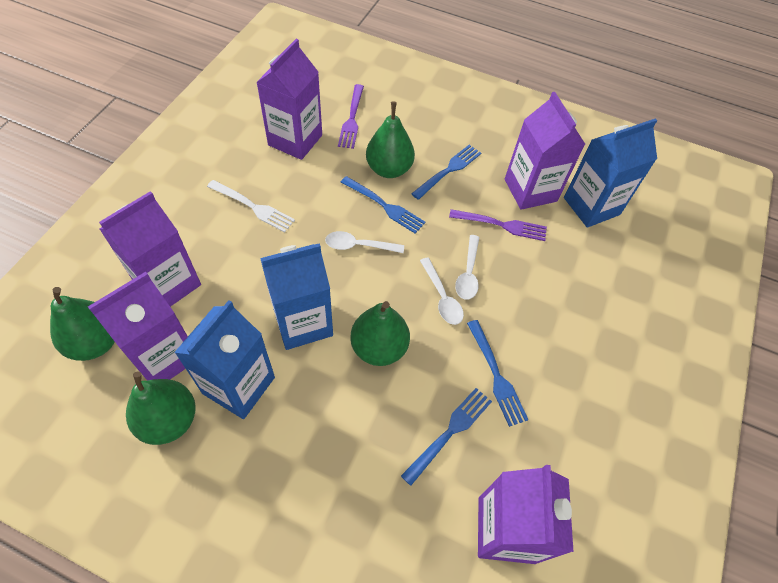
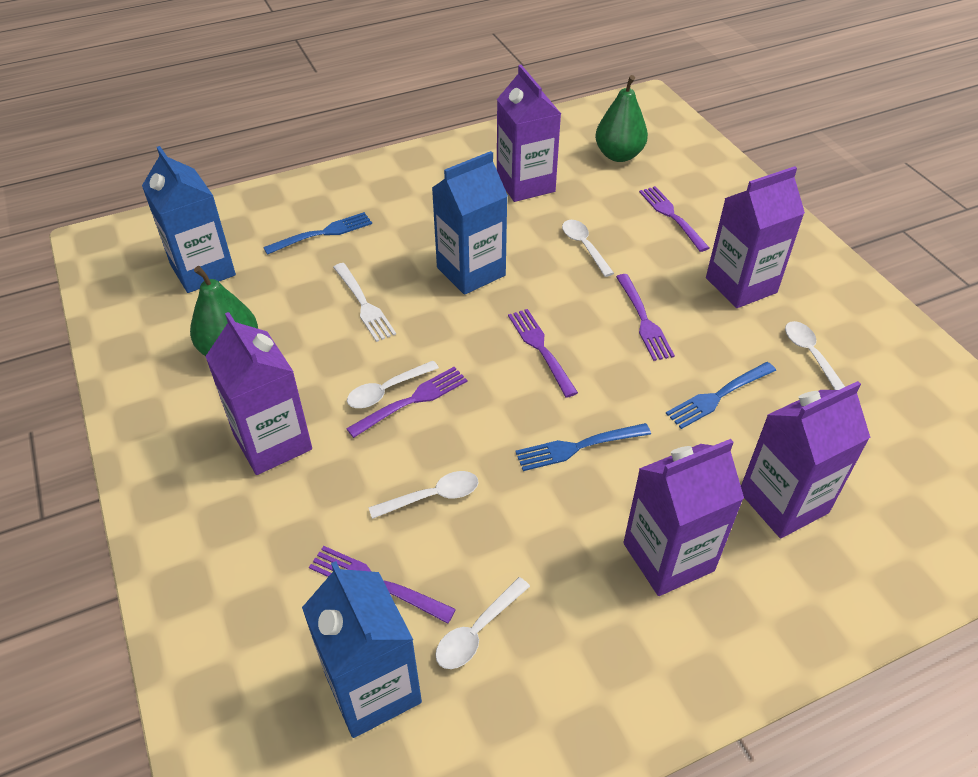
blue fork: 4 -> 3
green pear: 4 -> 2
purple fork: 2 -> 5
white spoon: 3 -> 5

